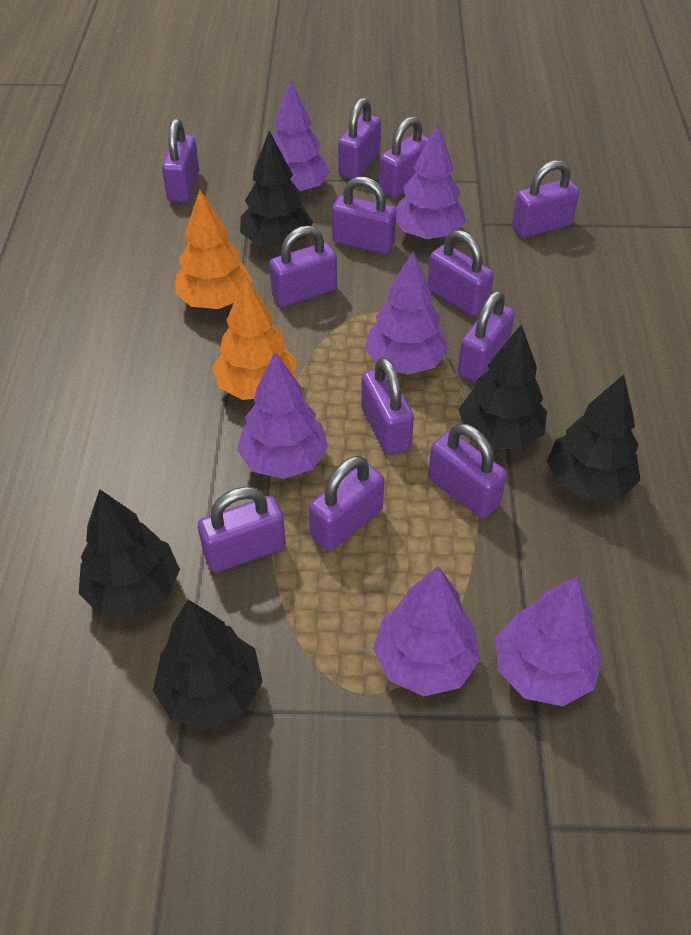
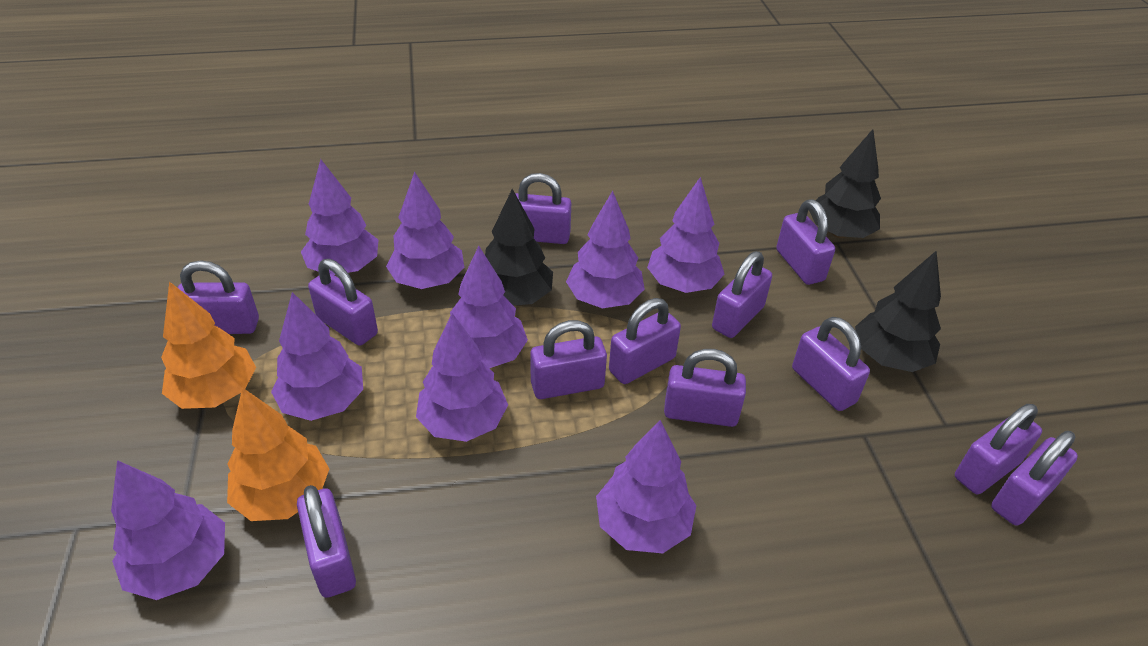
black tree: 5 -> 3
purple tree: 6 -> 9

